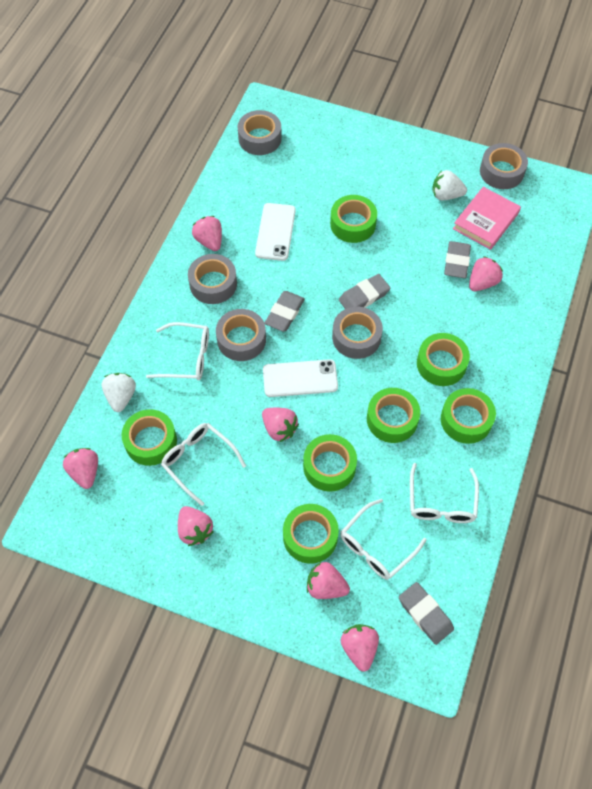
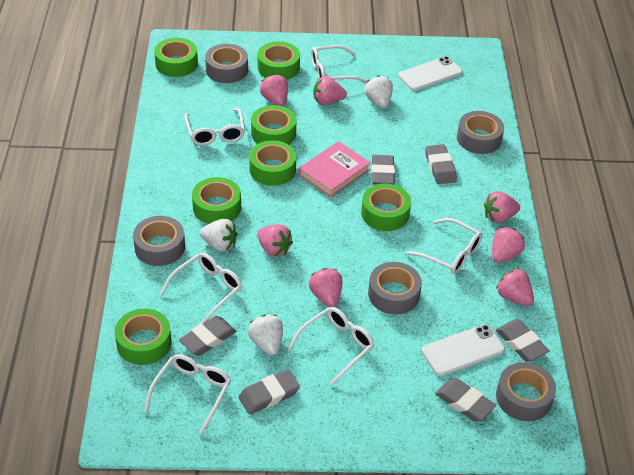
grey eraser: 4 -> 6
white glasses: 4 -> 6
white strawberry: 2 -> 3

